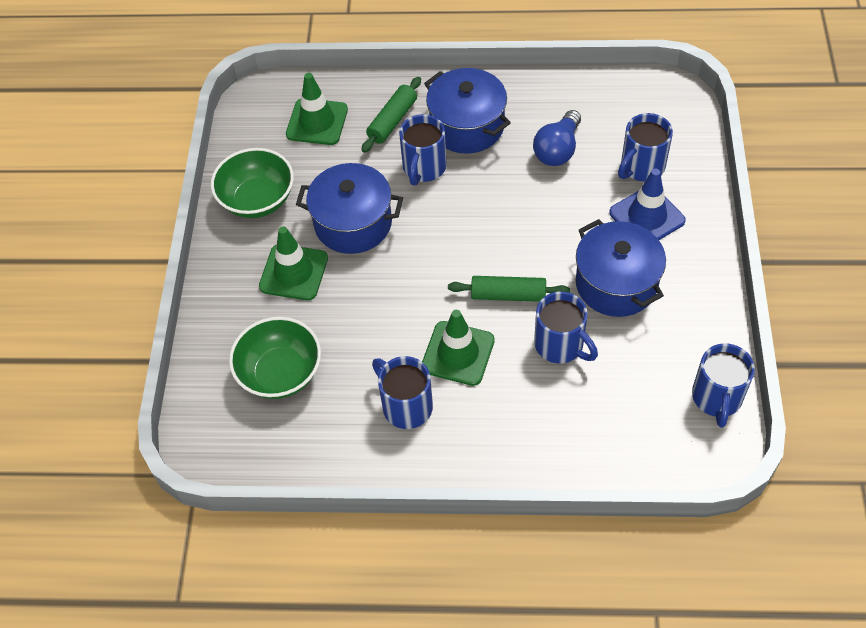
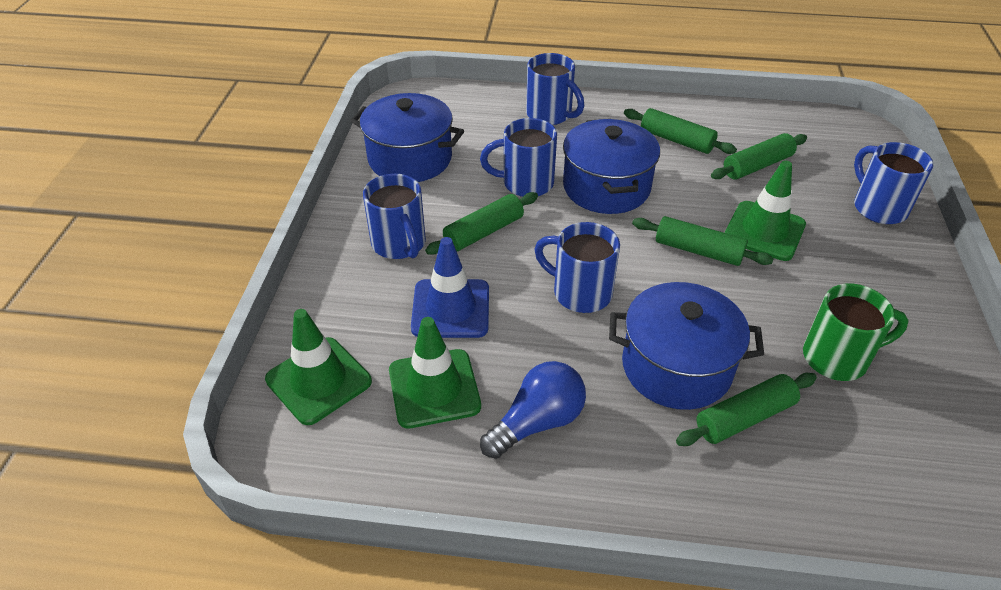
green bowl: 2 -> 0
green mug: 0 -> 1
green rolling pin: 2 -> 5

